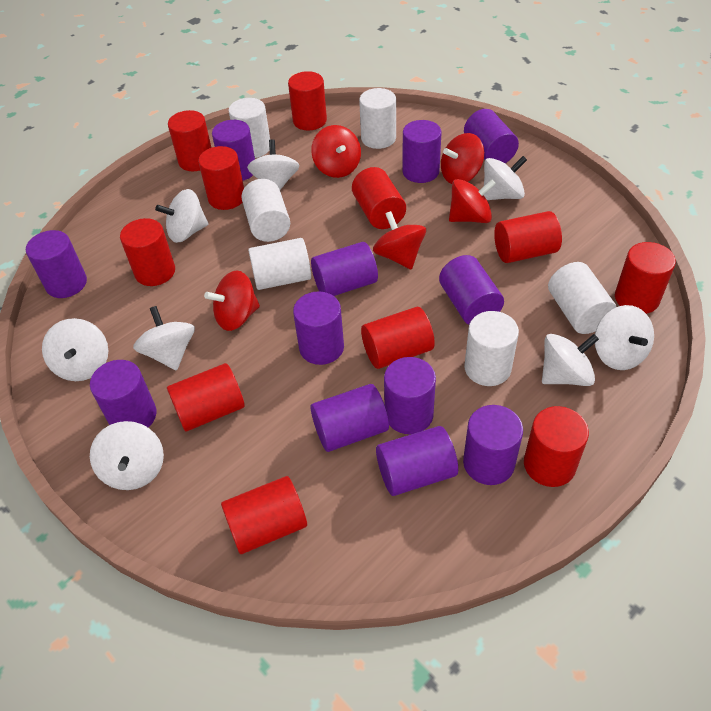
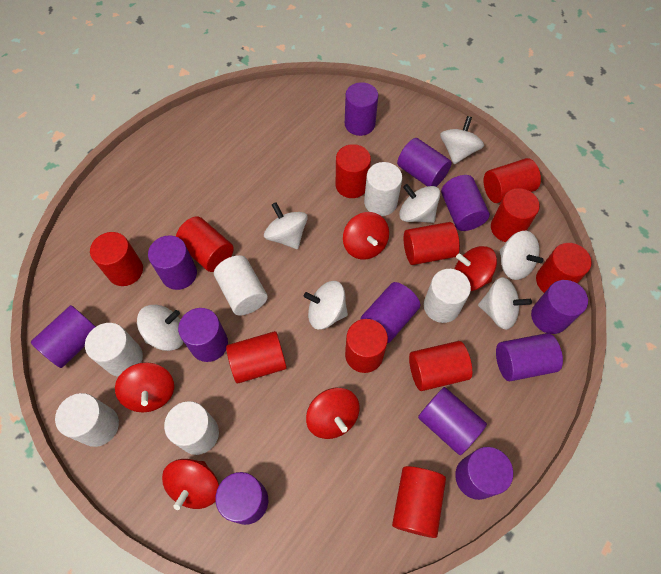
white spinning top: 8 -> 7

